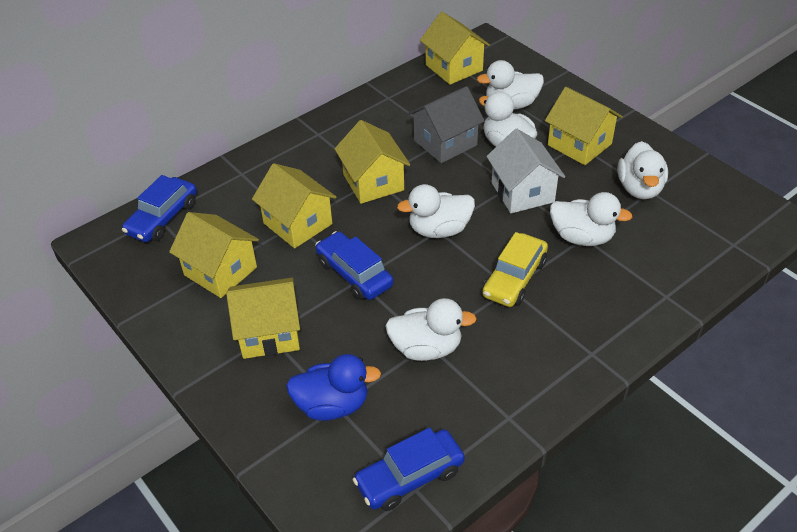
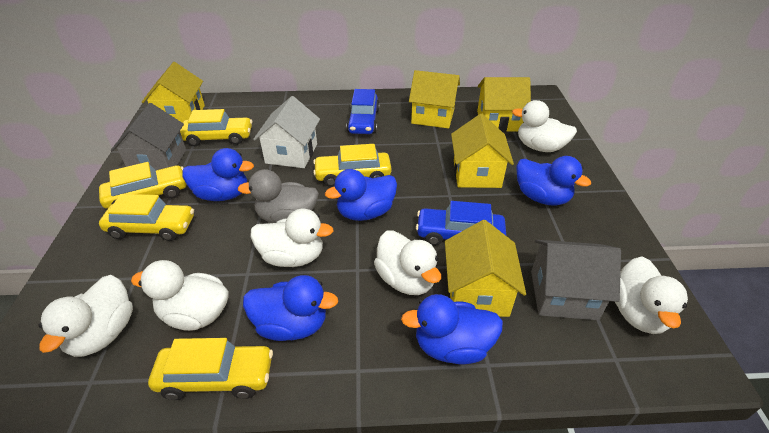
blue car: 3 -> 2
blue duck: 1 -> 5
grey duck: 0 -> 1
grey house: 1 -> 2
yellow car: 1 -> 5
yellow house: 6 -> 5

